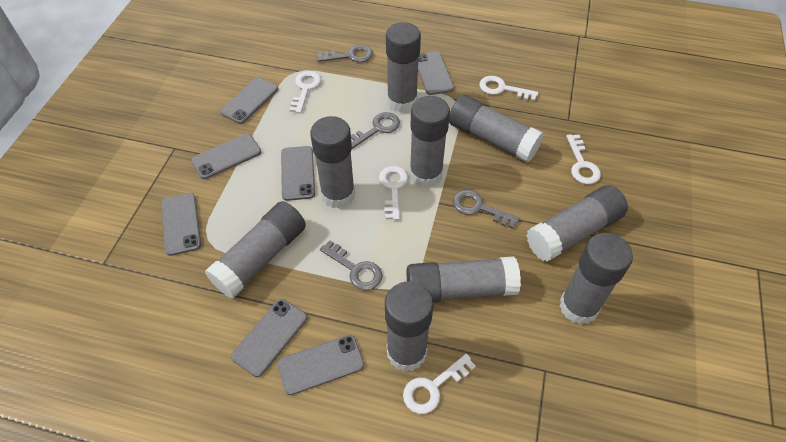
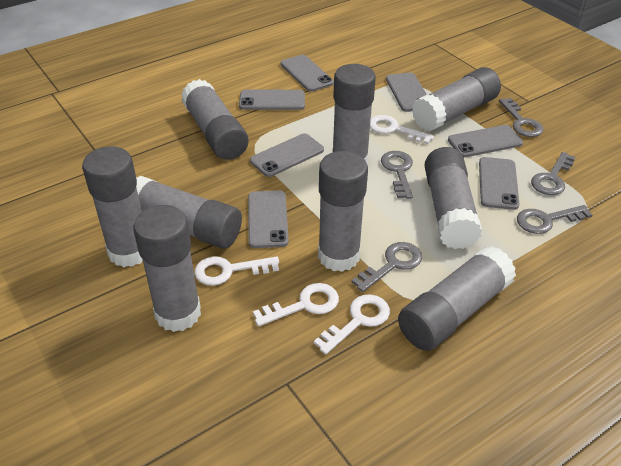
grey key: 4 -> 5
white key: 5 -> 4

